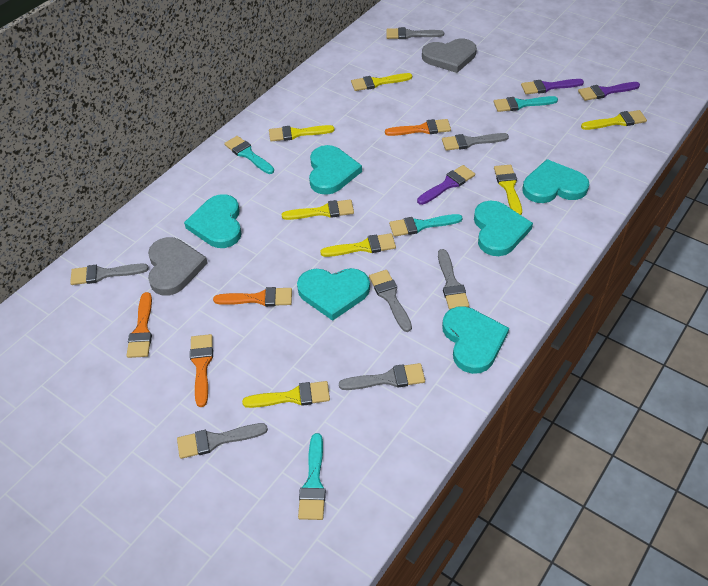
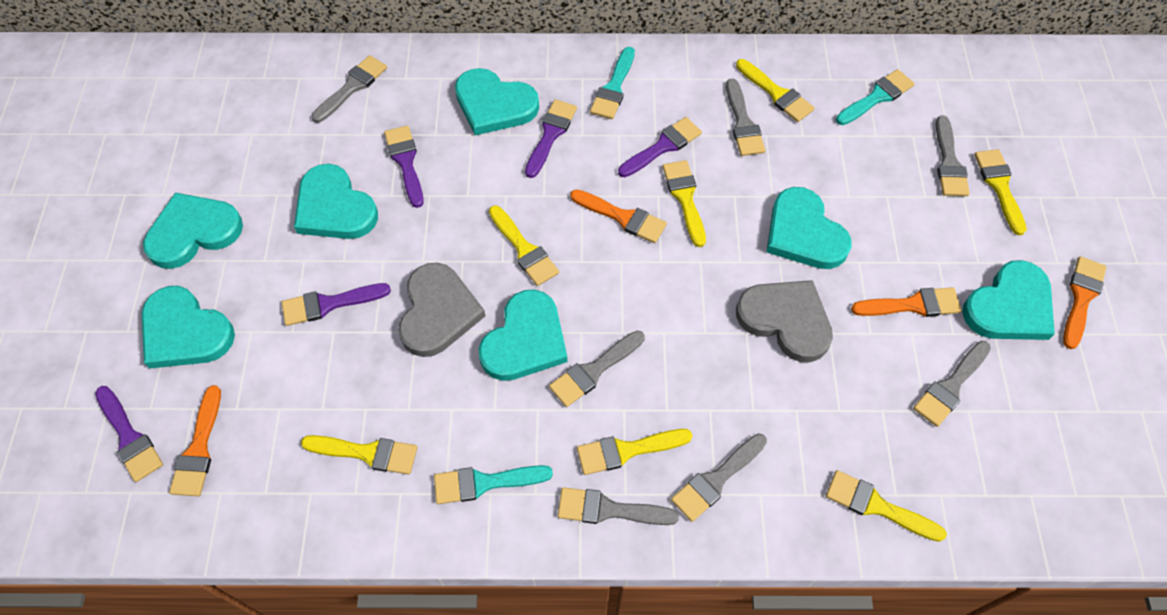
purple brush: 3 -> 5
turquoise brush: 4 -> 3
turquoise heart: 6 -> 7

